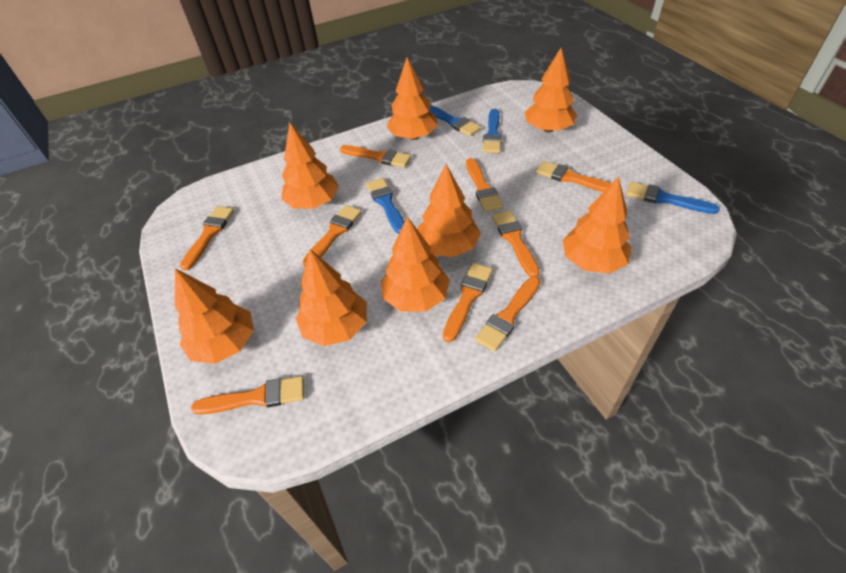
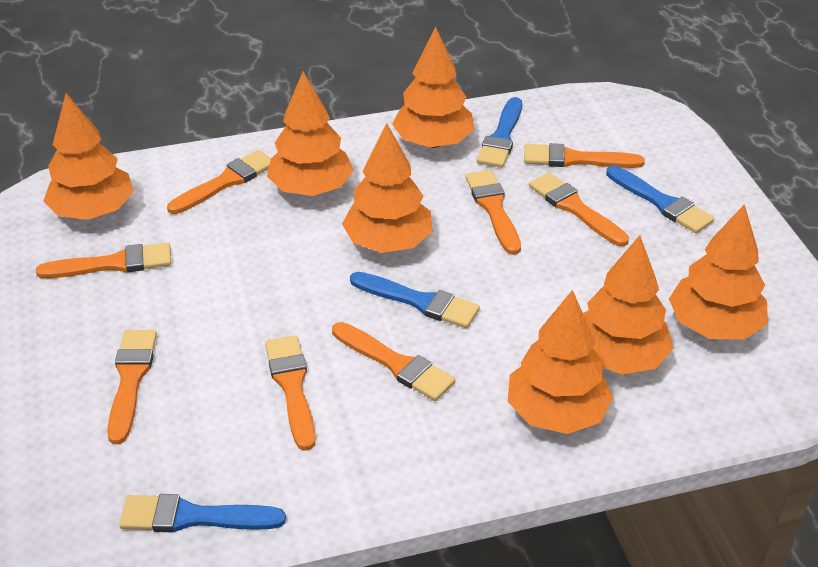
orange brush: 9 -> 8
orange tree: 8 -> 7

